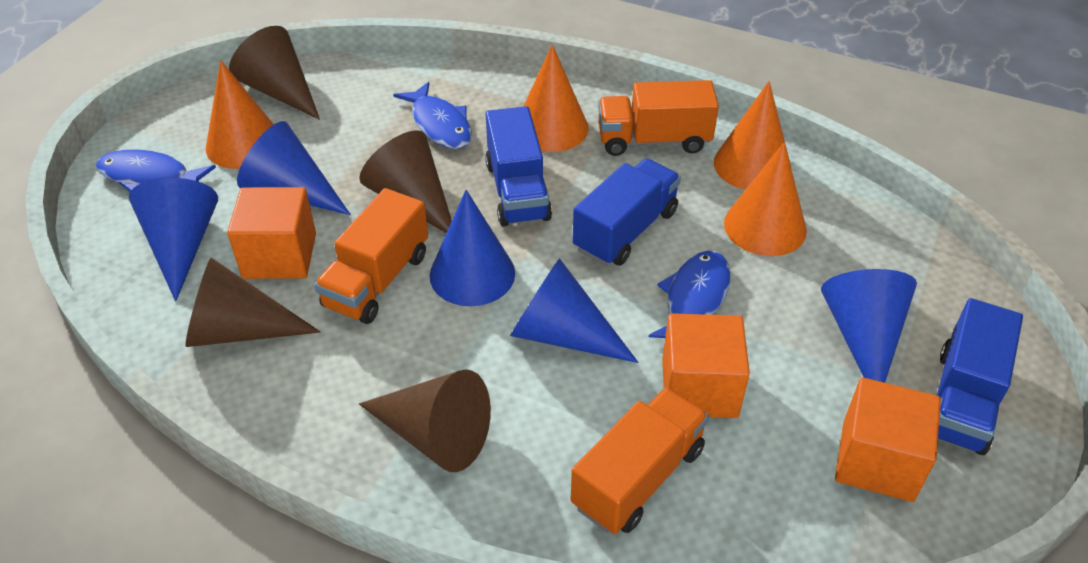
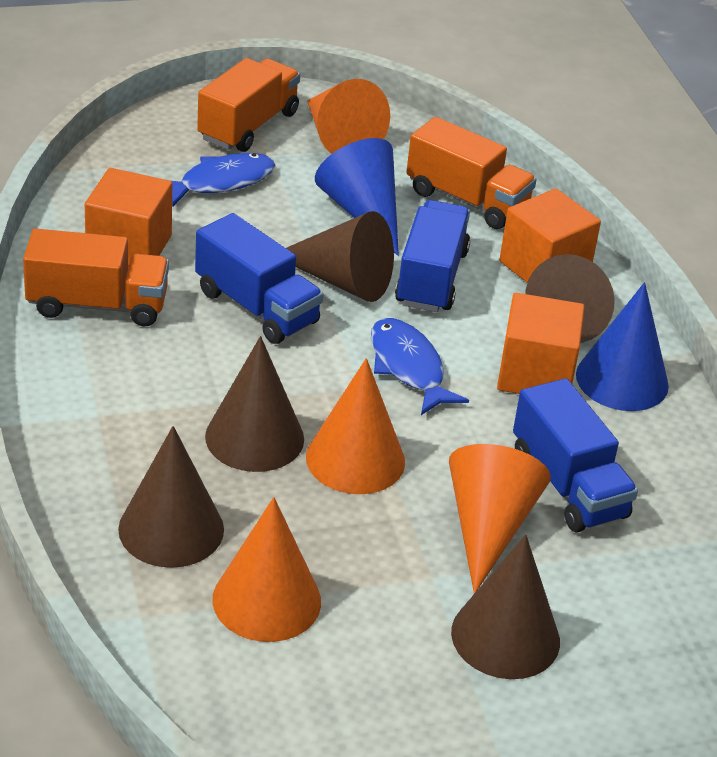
blue cone: 5 -> 2
blue fish: 3 -> 2
brown cone: 4 -> 5

